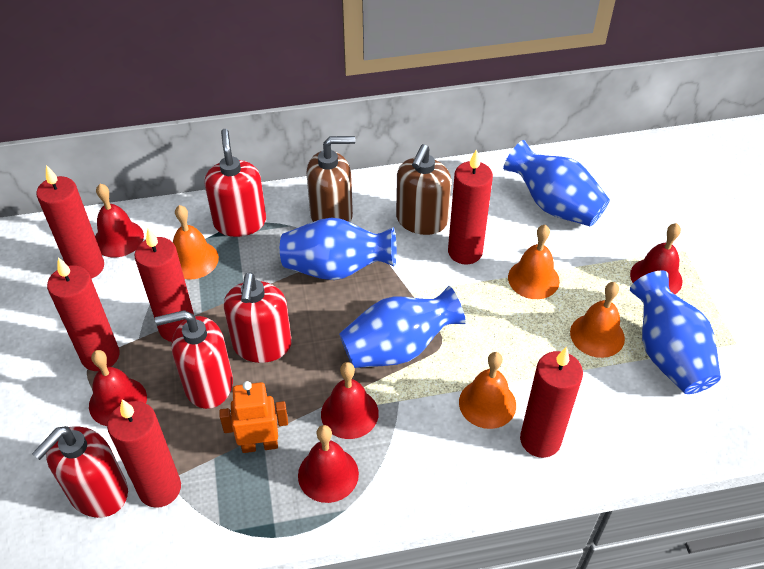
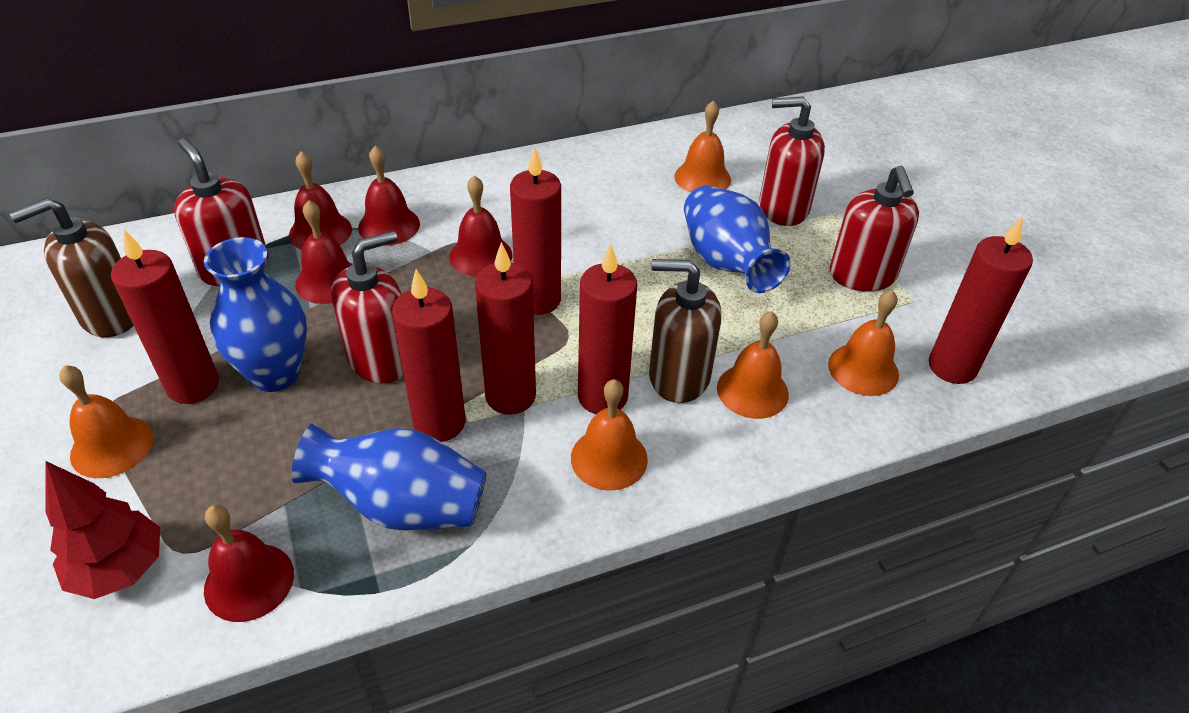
blue vase: 4 -> 3
orange bell: 4 -> 5
orange robot: 1 -> 0
red tree: 0 -> 1

